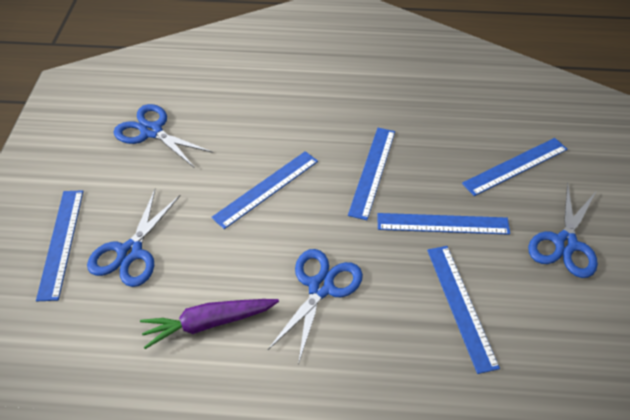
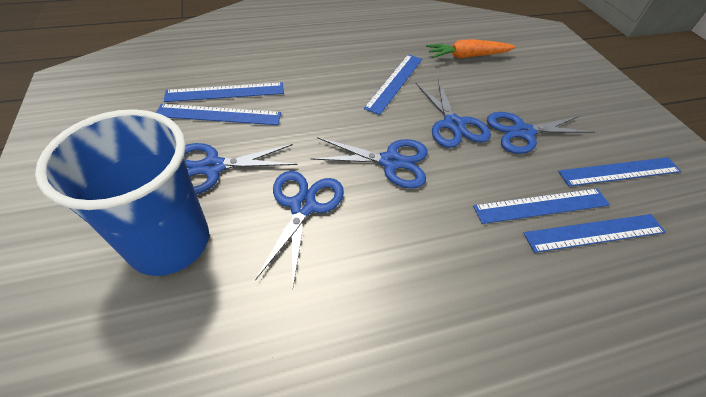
blue cup: 0 -> 1
blue scissors: 4 -> 5
orange carrot: 0 -> 1
purple carrot: 1 -> 0

